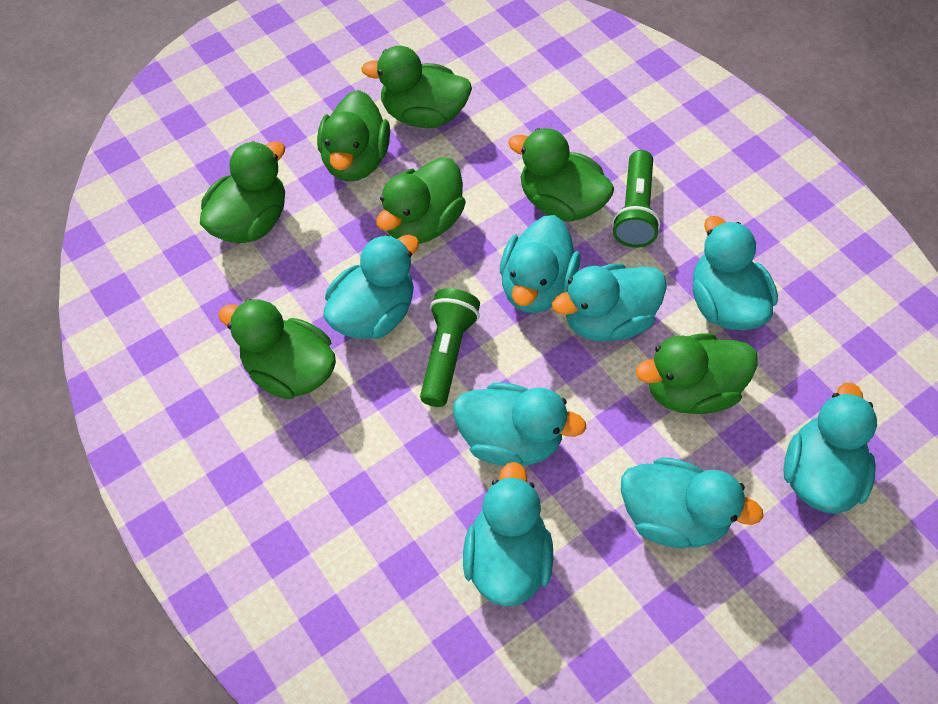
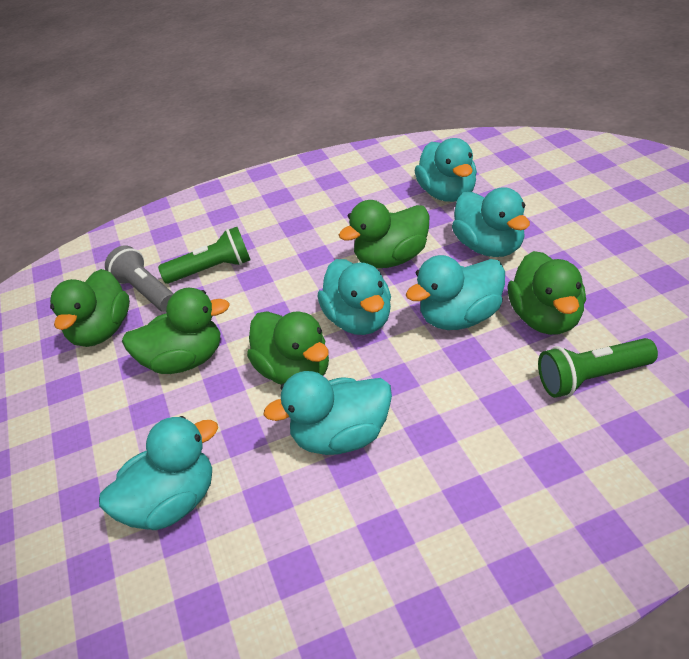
green duck: 7 -> 5
grey flashlight: 0 -> 1
turquoise duck: 8 -> 6

